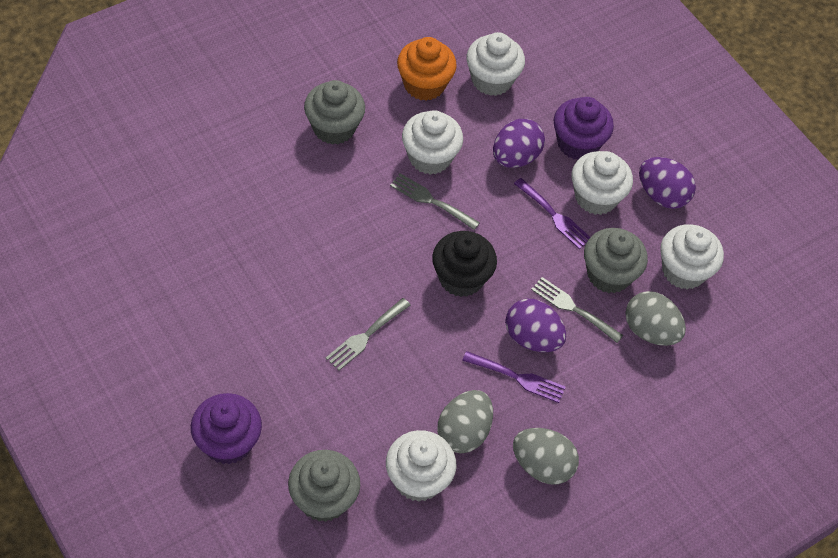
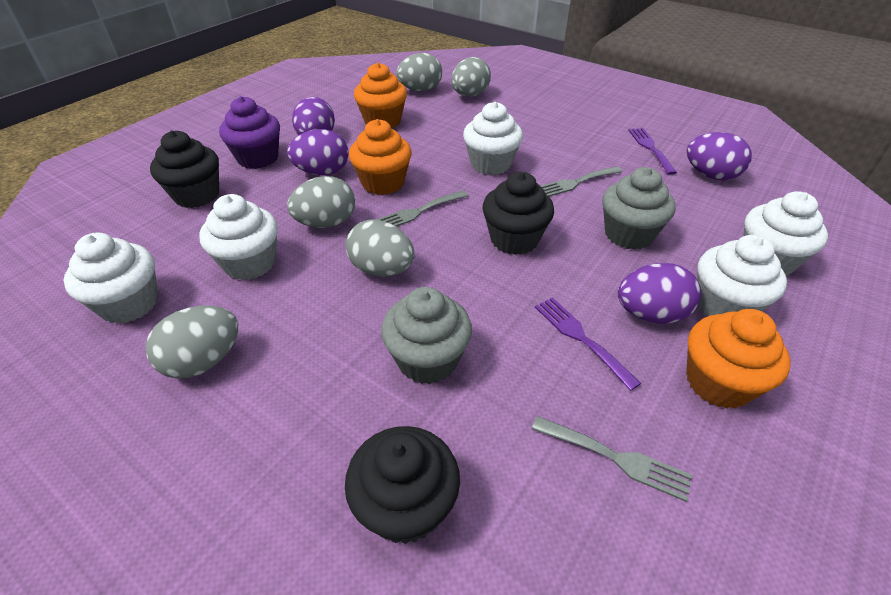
black cupcake: 1 -> 3
grey cupcake: 3 -> 2
grey egg: 3 -> 5
orange cupcake: 1 -> 3
purple cupcake: 2 -> 1
purple egg: 3 -> 4

